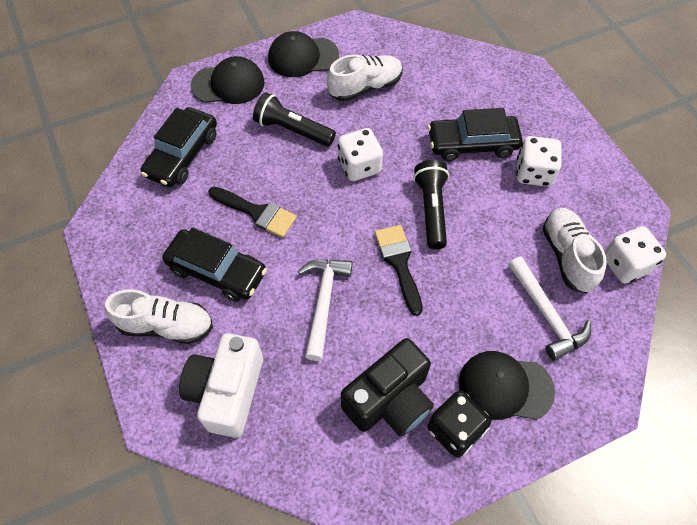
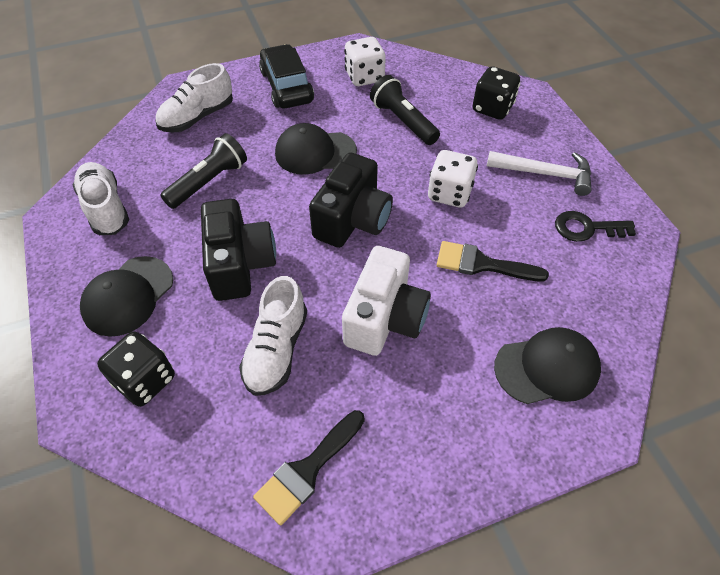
black camera: 1 -> 2
black car: 3 -> 1
black dice: 1 -> 2
black key: 0 -> 1
white dice: 3 -> 2
white hammer: 2 -> 1

